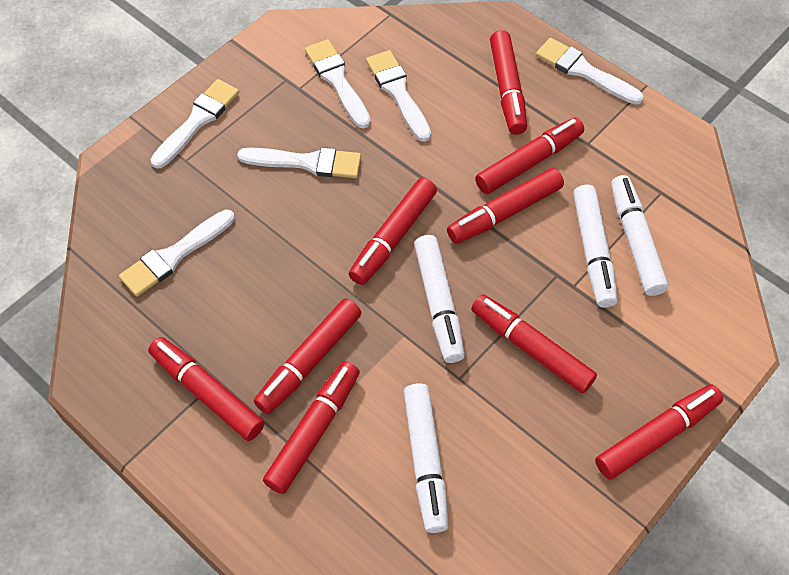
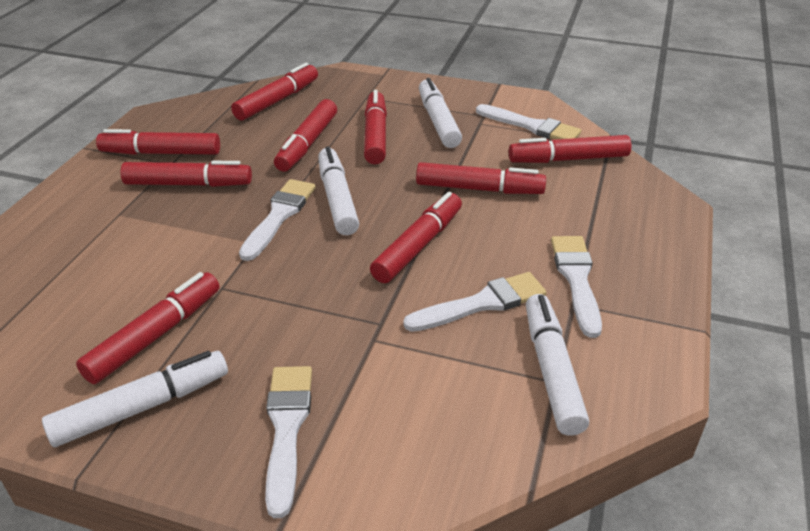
white brush: 6 -> 5

